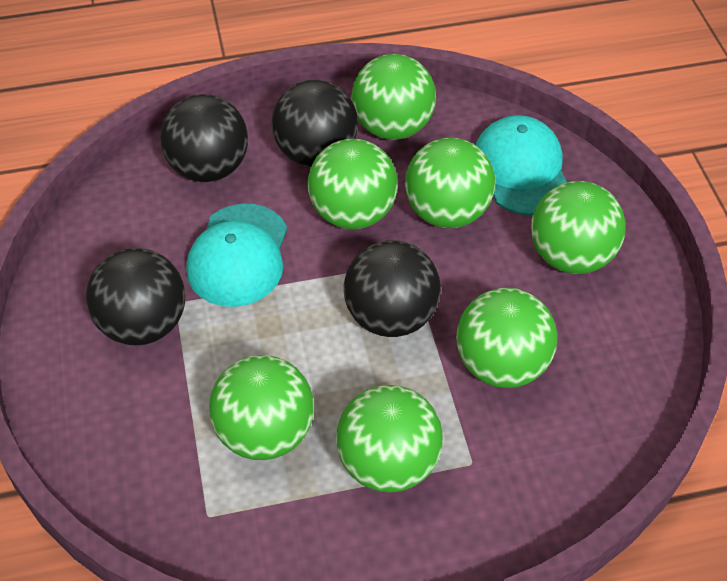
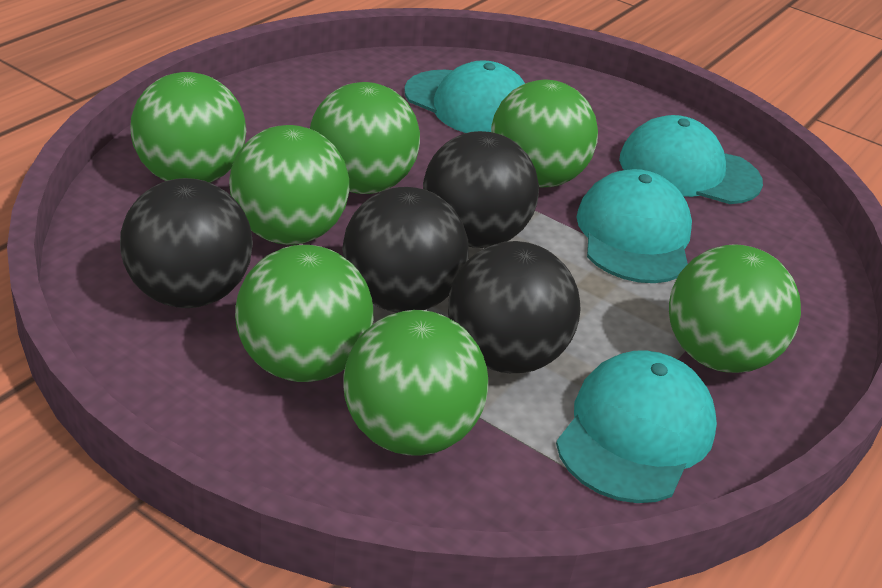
turquoise cap: 2 -> 4

